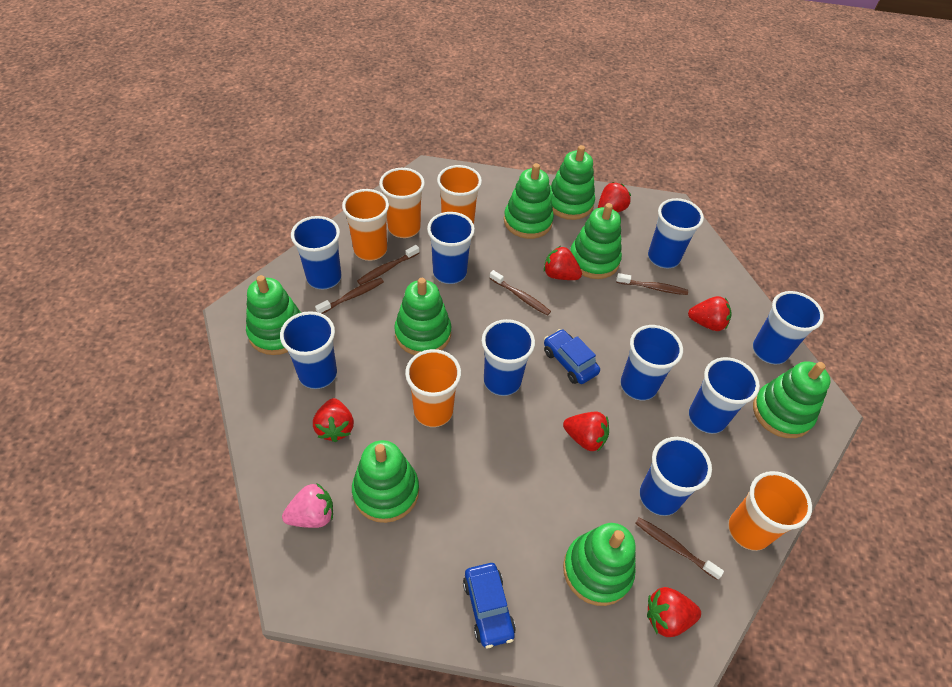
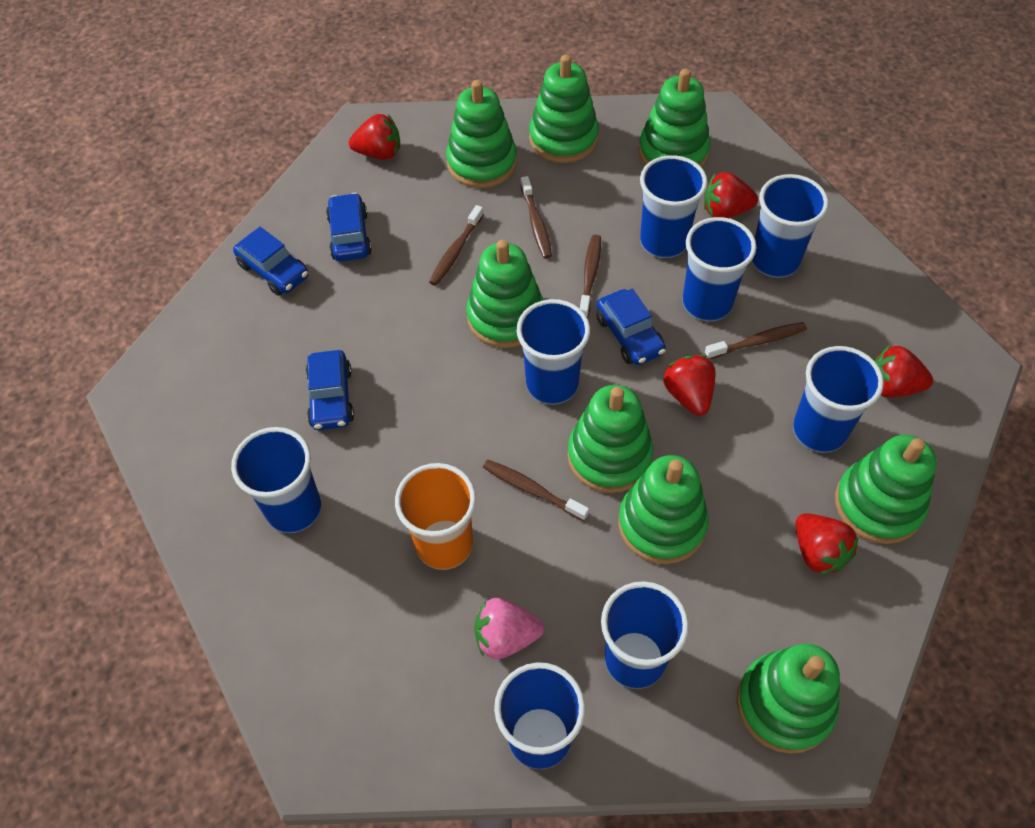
blue car: 2 -> 4
blue cup: 9 -> 8
orange cup: 5 -> 1
red strawberry: 6 -> 5

